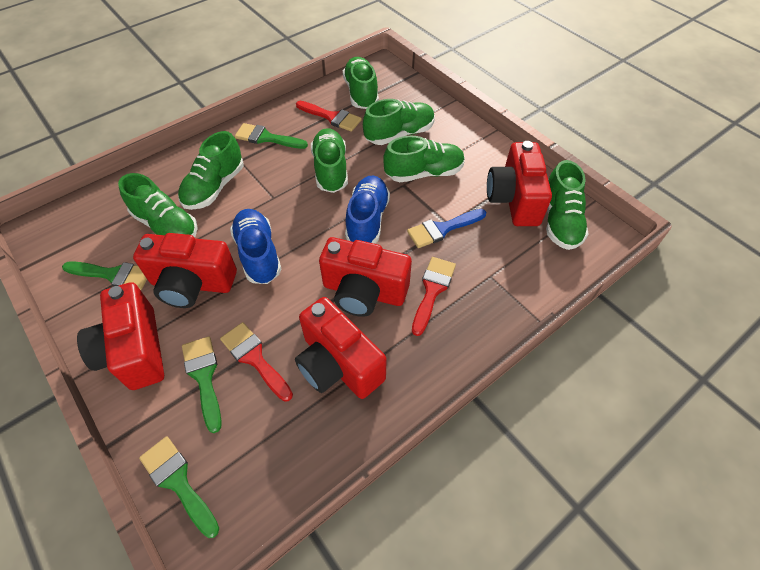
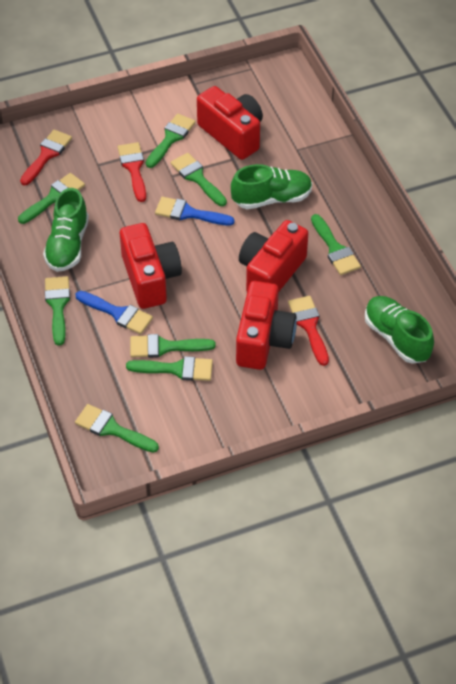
blue brush: 1 -> 2
blue shoe: 2 -> 0
green brush: 4 -> 8
green shoe: 7 -> 3
red camera: 5 -> 4

